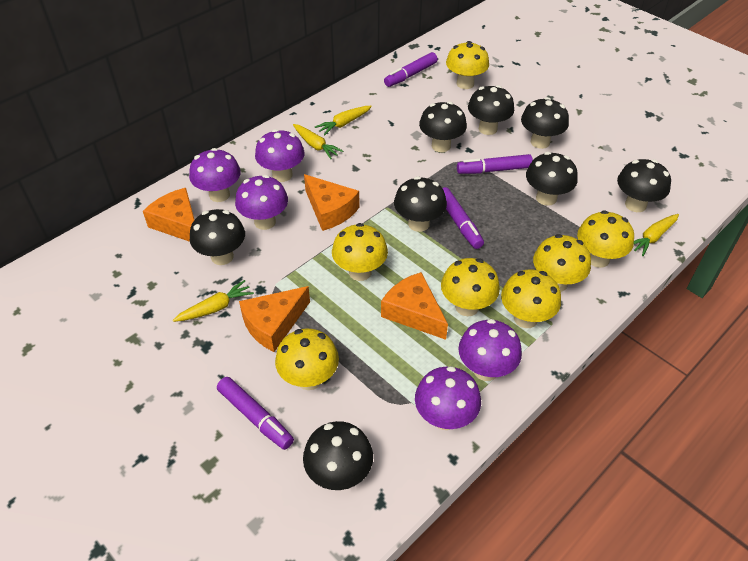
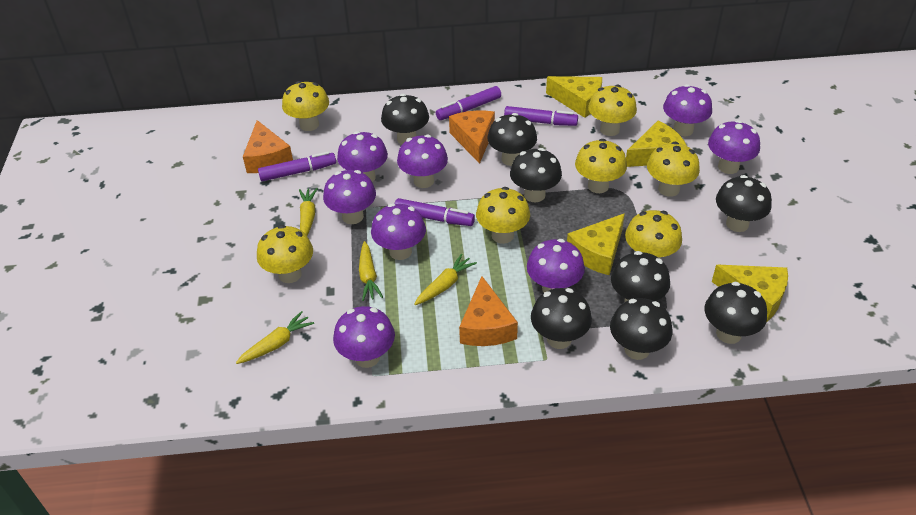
orange cheese: 4 -> 3
purple mushroom: 5 -> 8
yellow cheese: 0 -> 4

